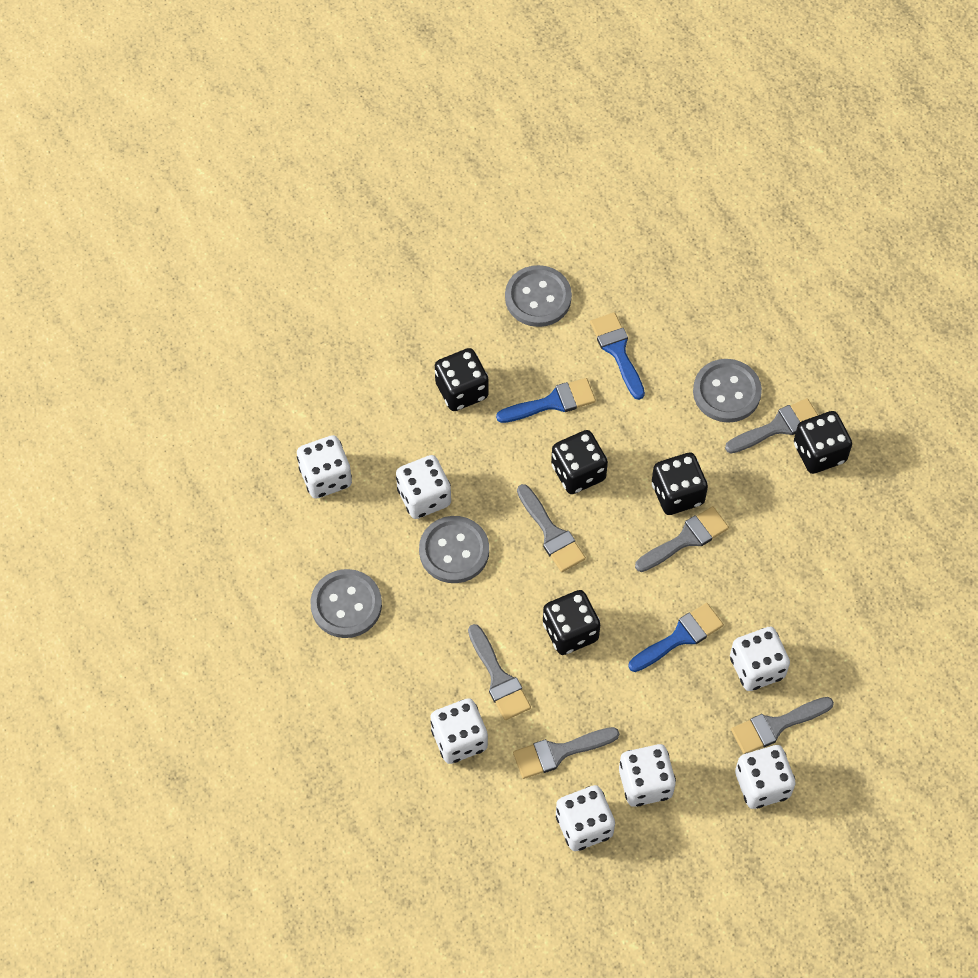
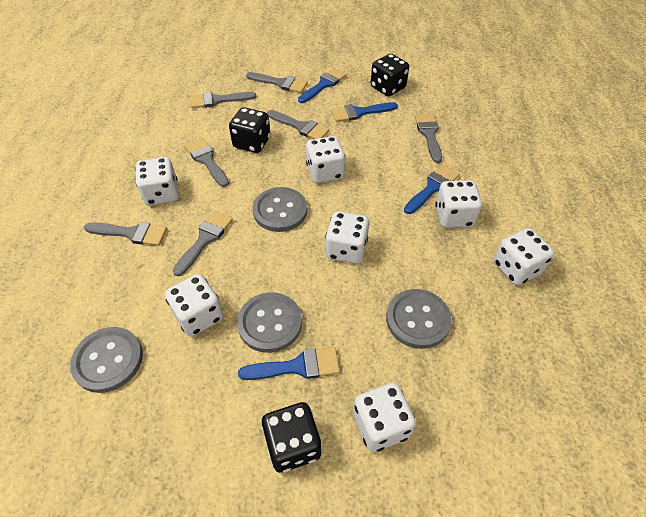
black dice: 5 -> 3
blue brush: 3 -> 4
grey brush: 6 -> 7

